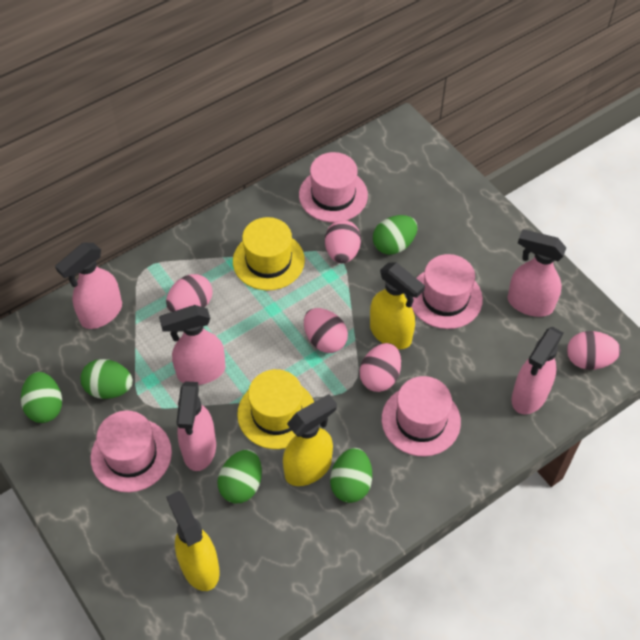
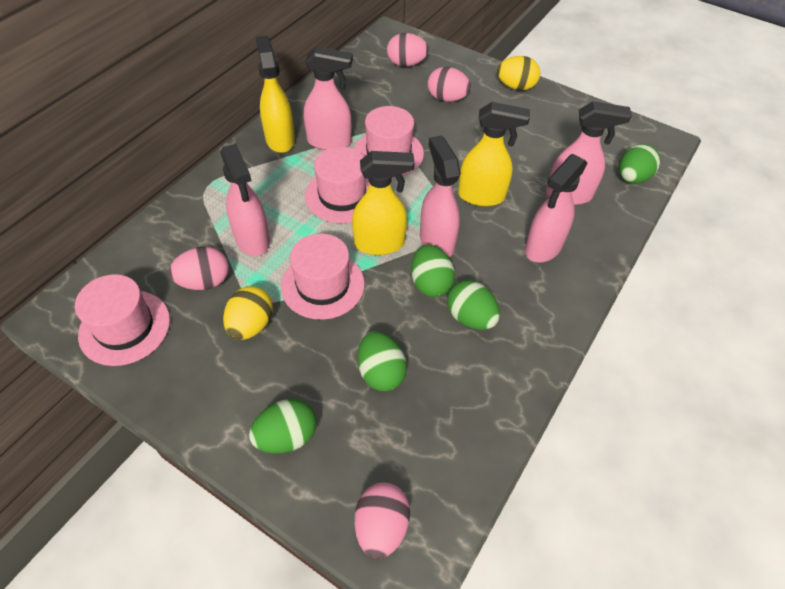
pink egg: 5 -> 4
yellow egg: 0 -> 2
yellow hat: 2 -> 0

